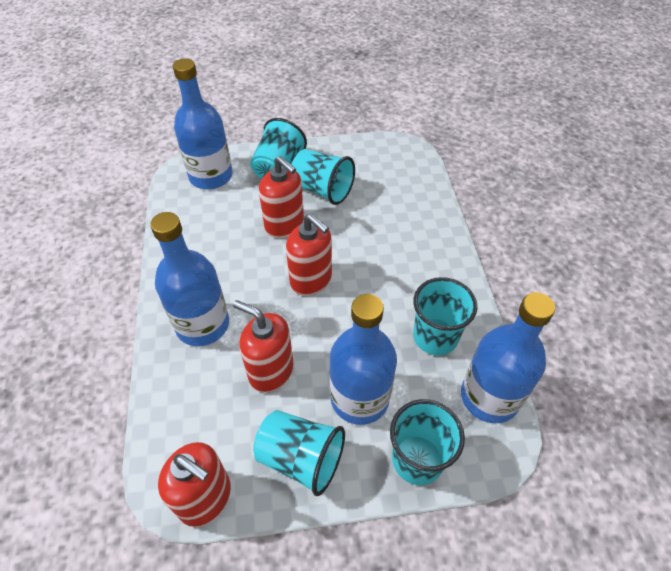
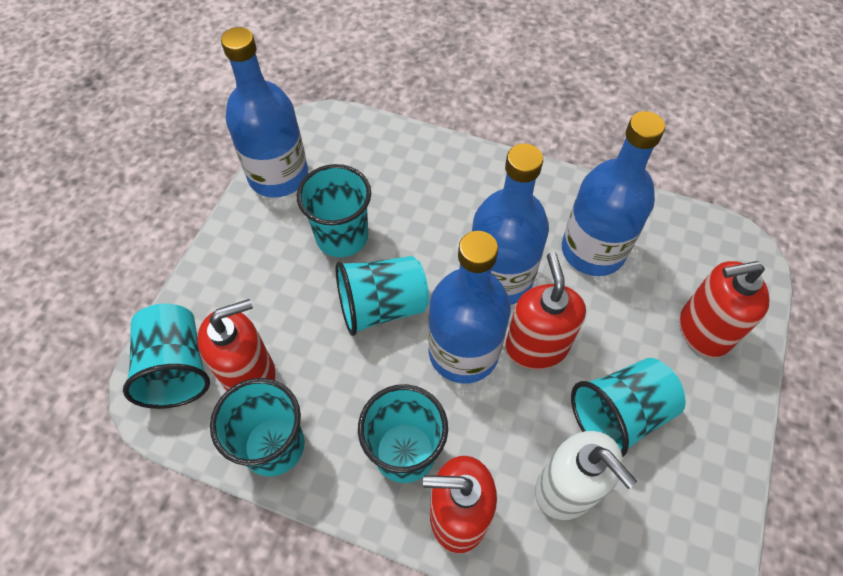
turquoise cup: 5 -> 6
white soap dispenser: 0 -> 1

